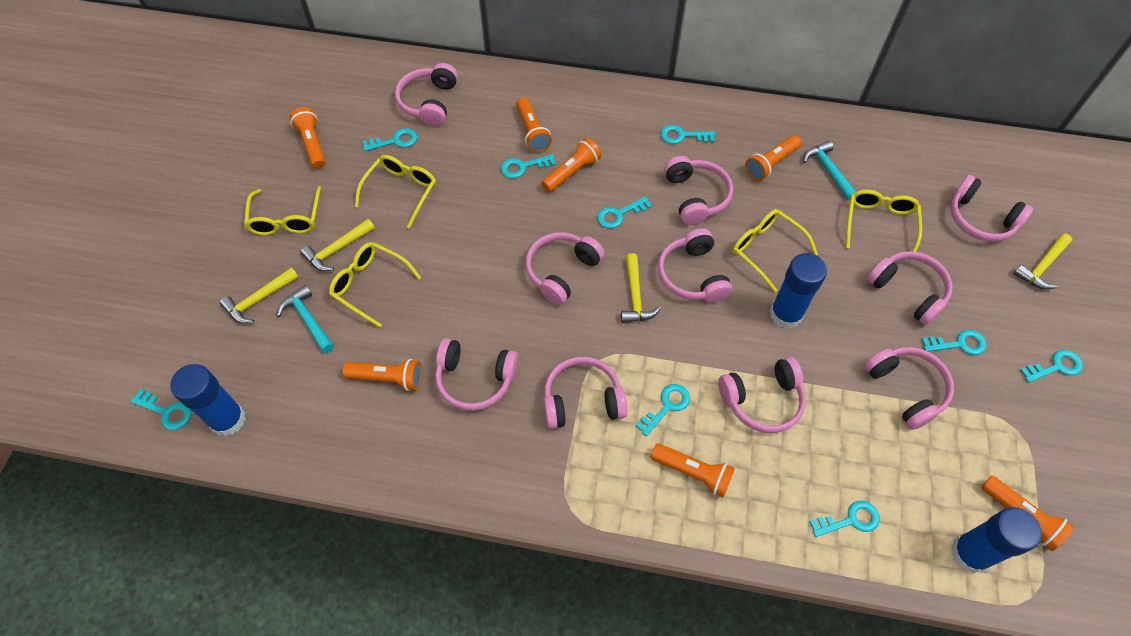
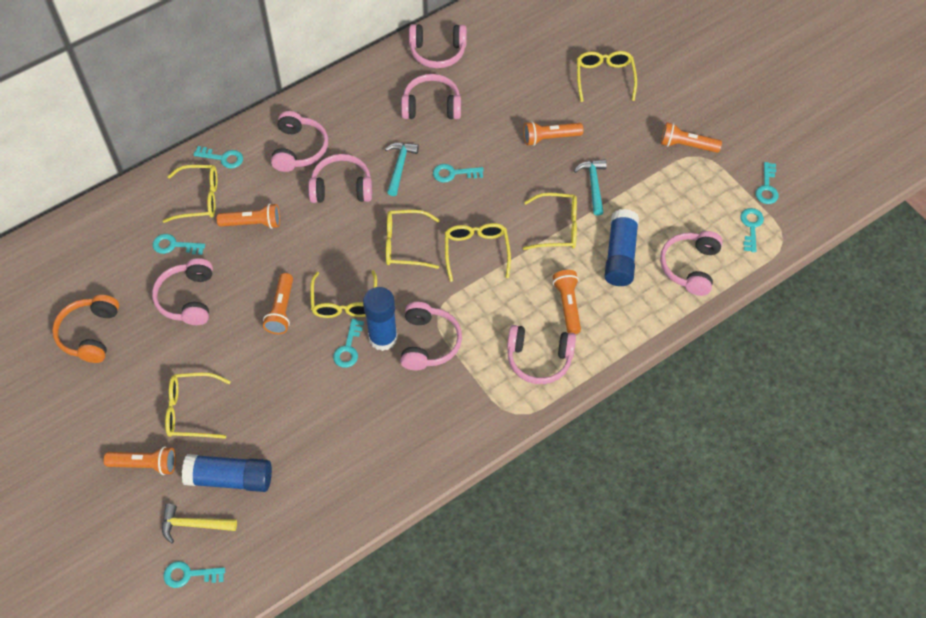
orange flashlight: 7 -> 6
orange headphones: 0 -> 1
pink headphones: 10 -> 8
turquoise key: 9 -> 7
yellow glasses: 5 -> 7
yellow hammer: 4 -> 1

